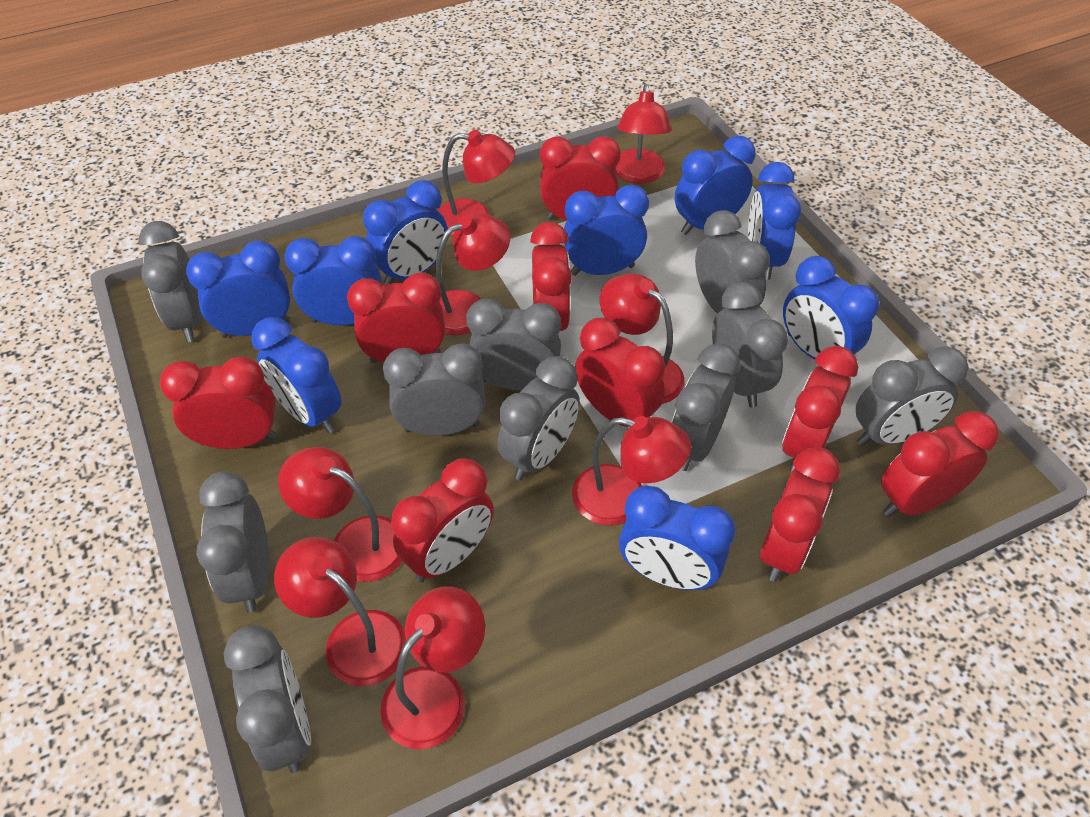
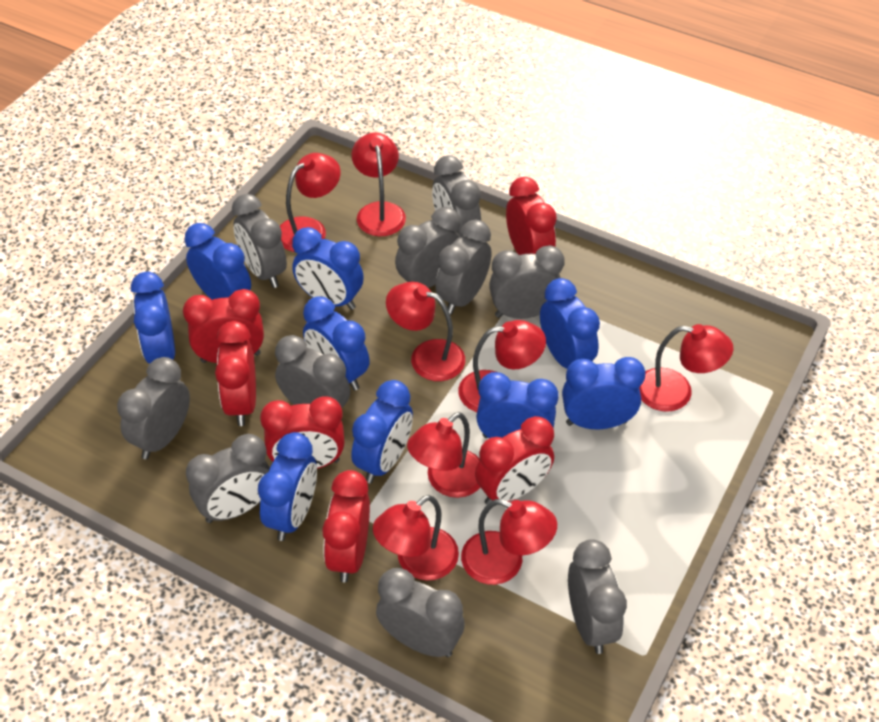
red clock: 9 -> 6

